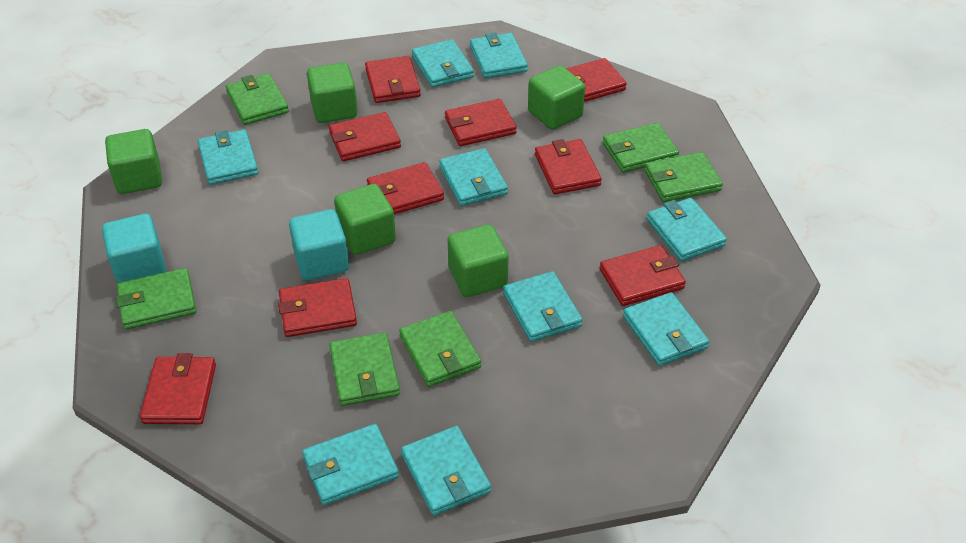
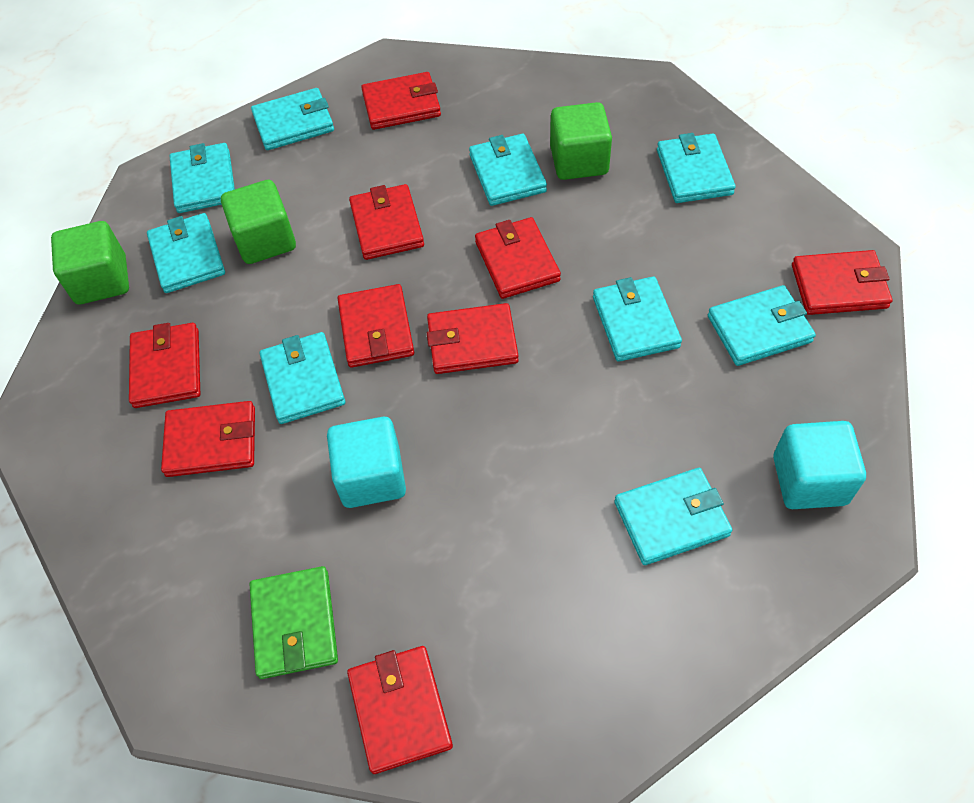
green cube: 5 -> 3
green wallet: 6 -> 1

